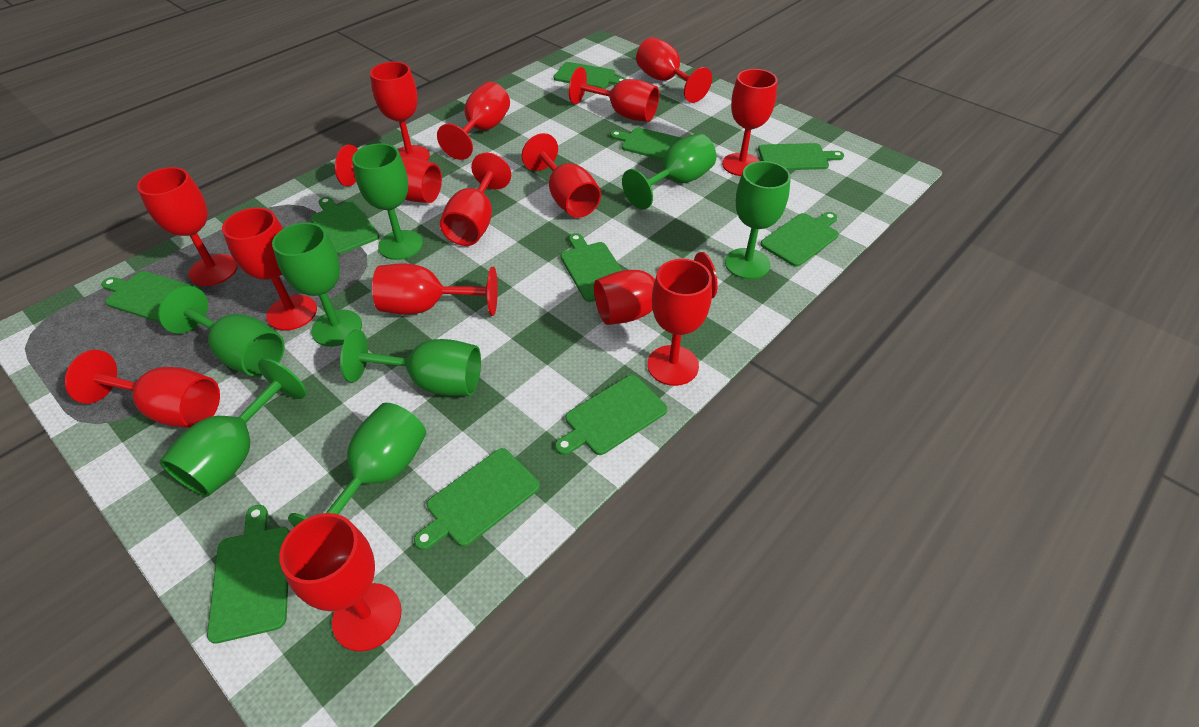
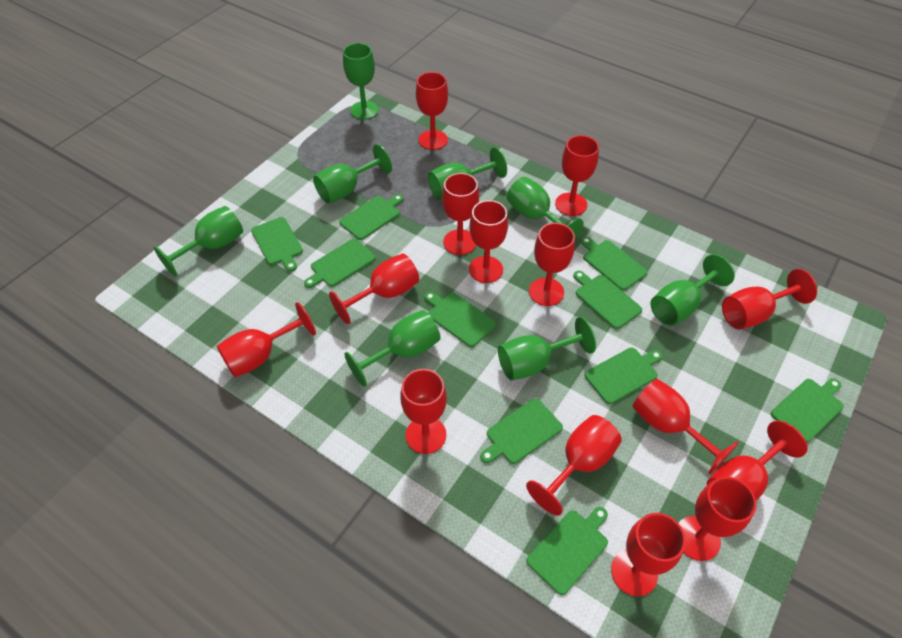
red goblet: 15 -> 14

